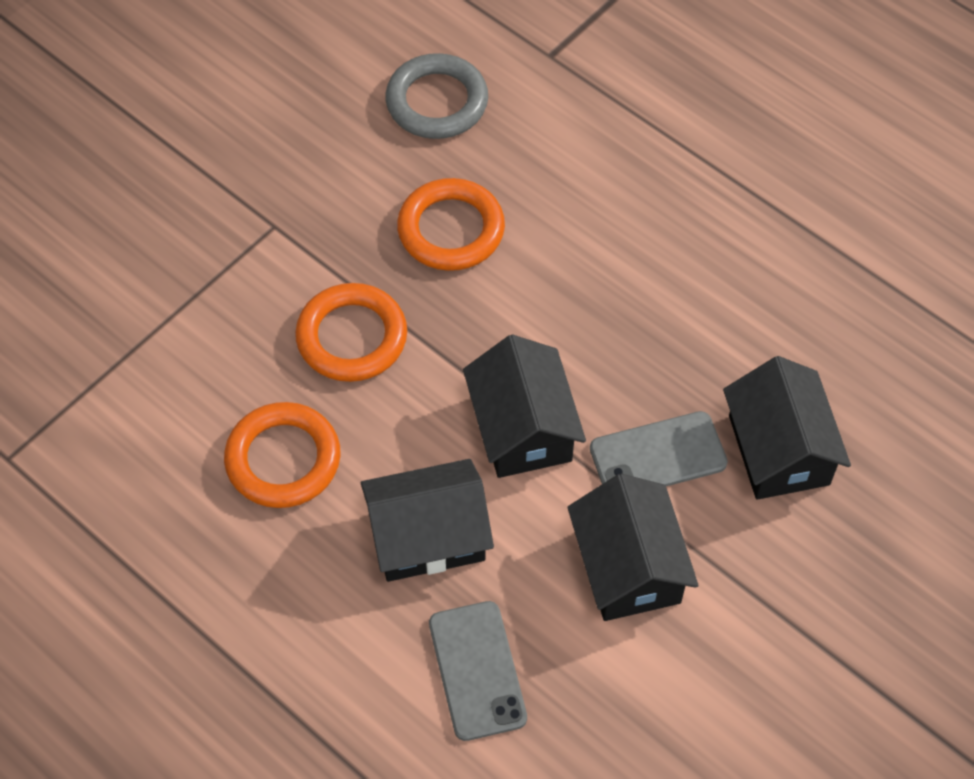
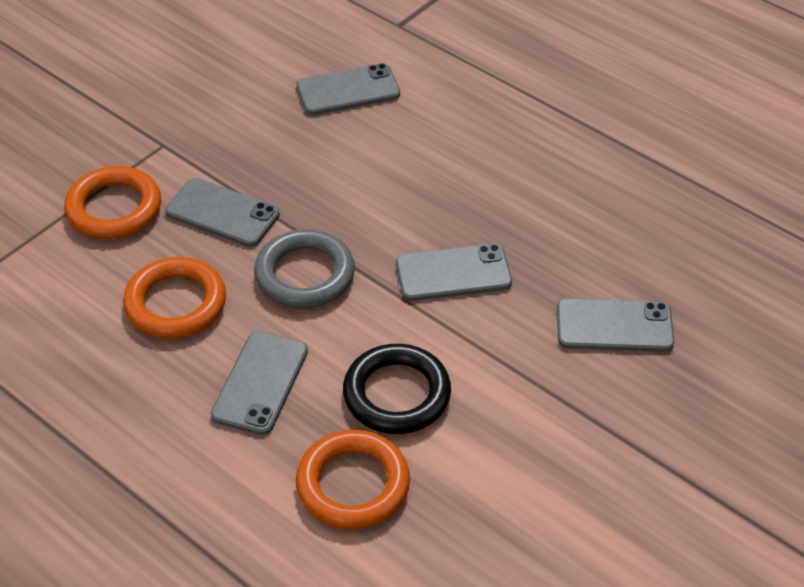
black house: 4 -> 0
black ring: 0 -> 1
grey phone: 2 -> 5

